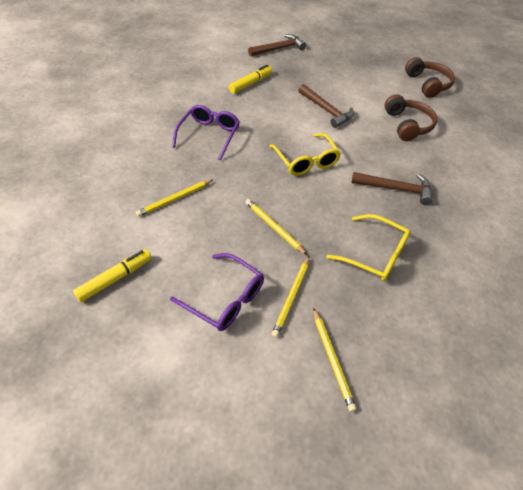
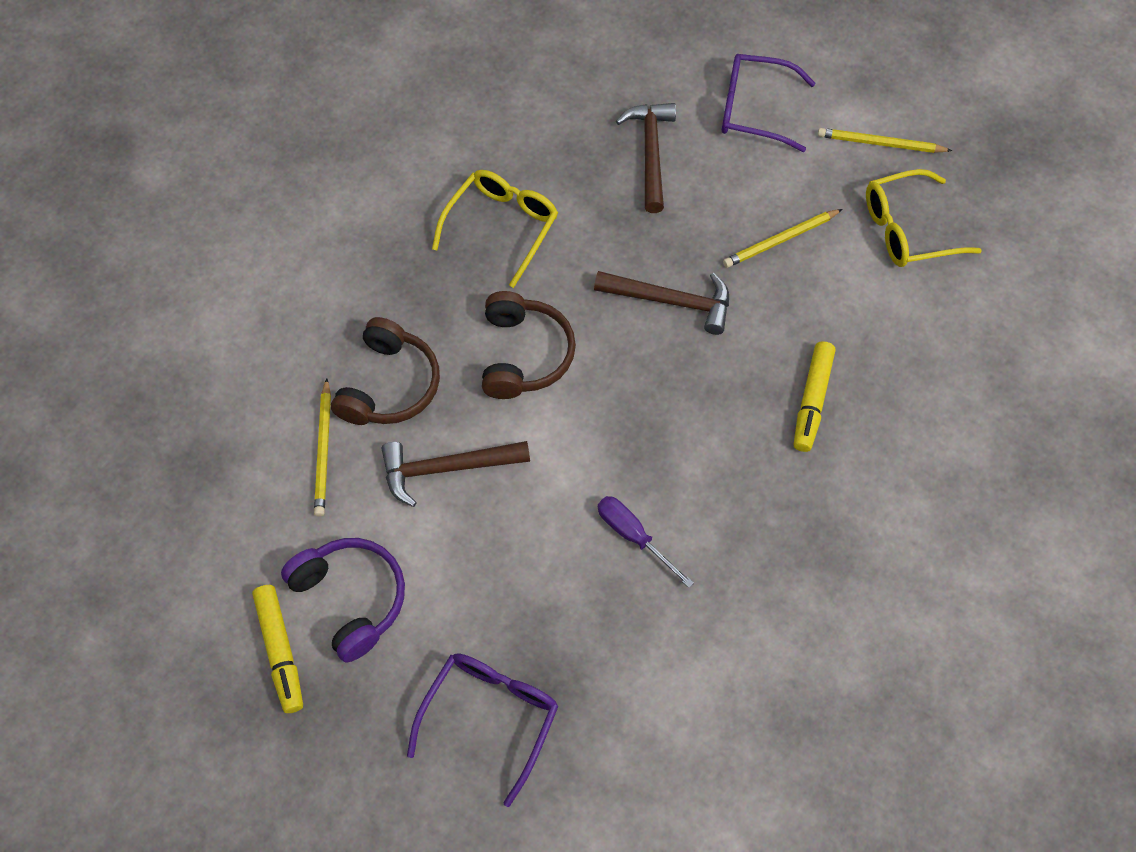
purple headphones: 0 -> 1
purple screwdriver: 0 -> 1
yellow pencil: 4 -> 3

